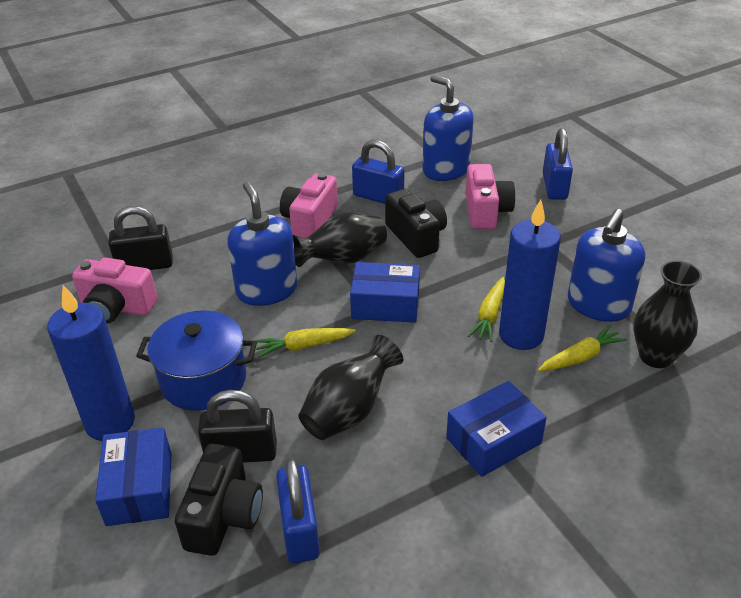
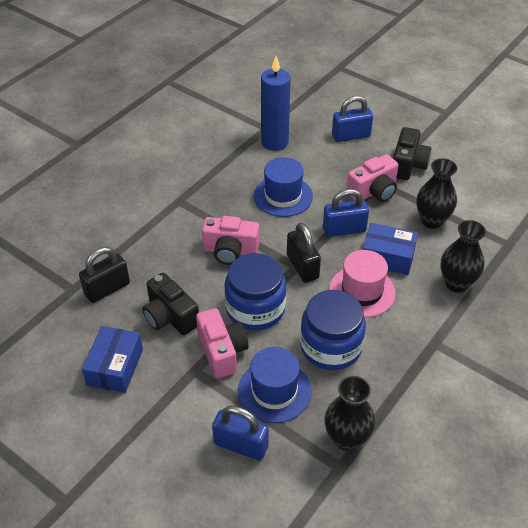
blue box: 3 -> 2
blue candle: 2 -> 1
blue hat: 0 -> 2
blue jar: 0 -> 2
blue pot: 1 -> 0
blue soap dispenser: 3 -> 0
pink hat: 0 -> 1
yellow carrot: 3 -> 0

